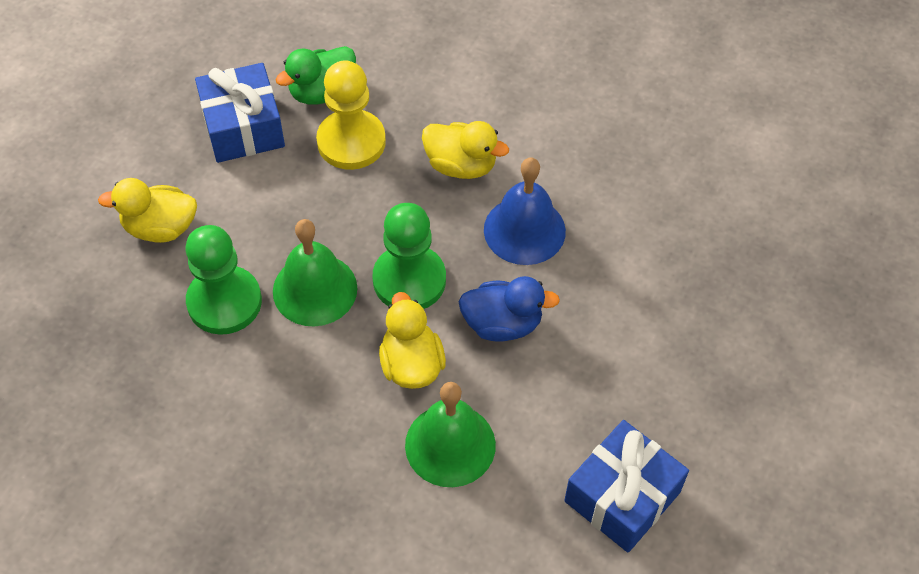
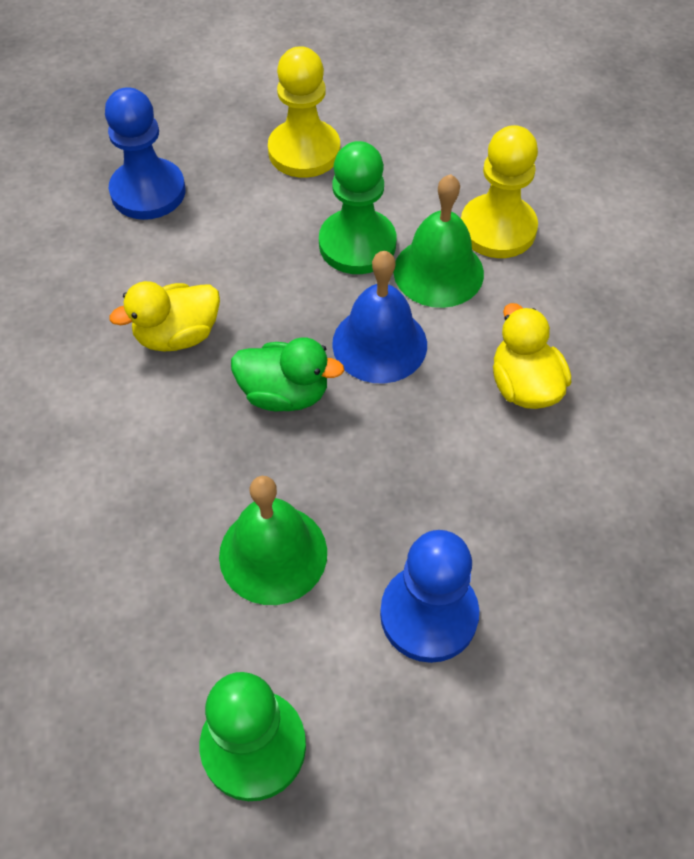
blue duck: 1 -> 0
blue gift: 2 -> 0
blue pawn: 0 -> 2
yellow duck: 3 -> 2
yellow pawn: 1 -> 2

